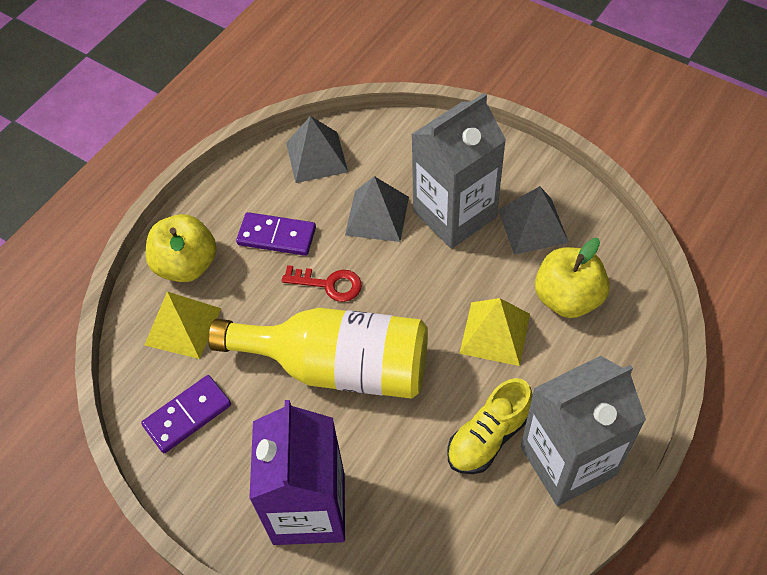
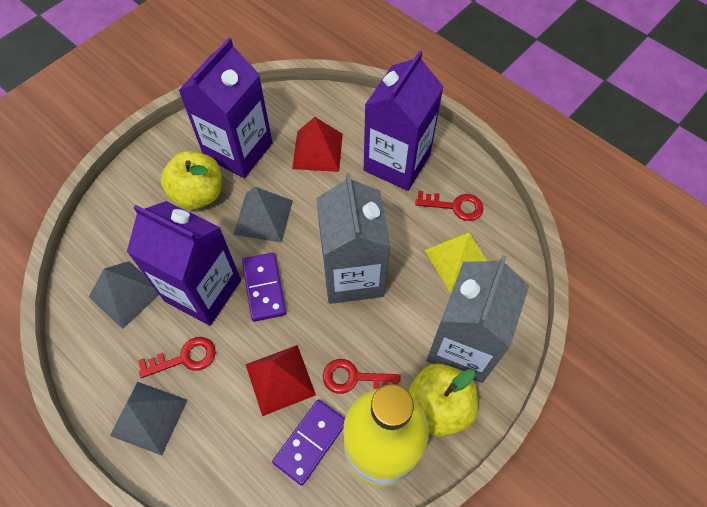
purple carton: 1 -> 3
red key: 1 -> 3
red pyramid: 0 -> 2
yellow pyramid: 2 -> 1
yellow shoe: 1 -> 0

